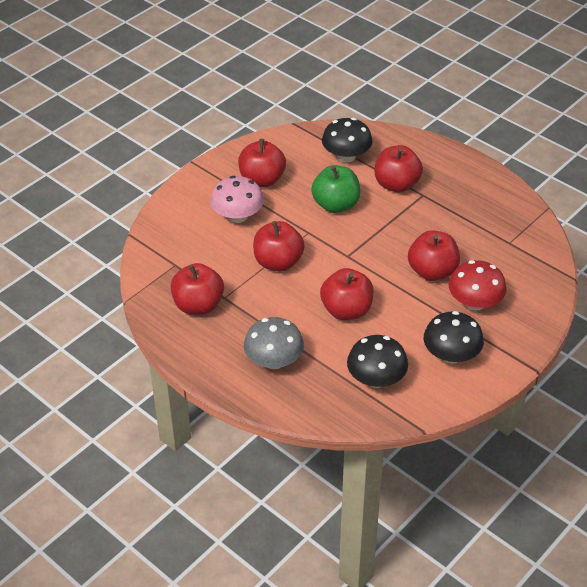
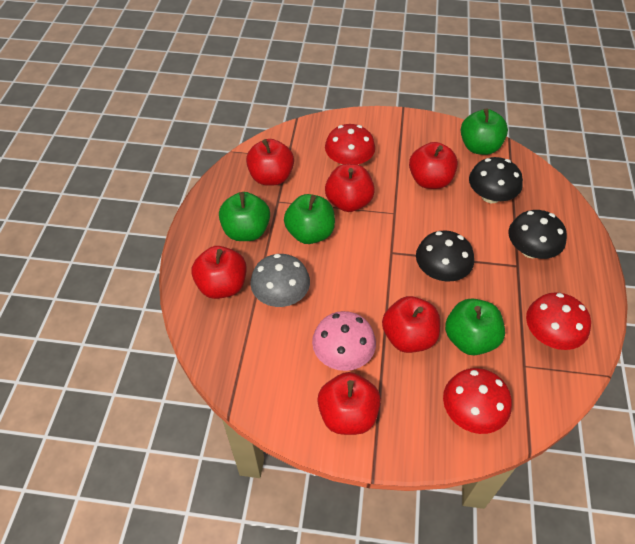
green apple: 1 -> 4
red mushroom: 1 -> 3

